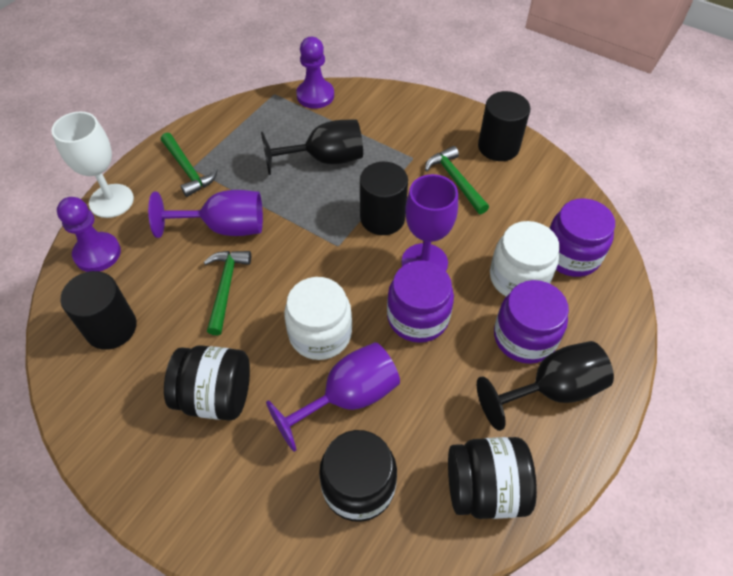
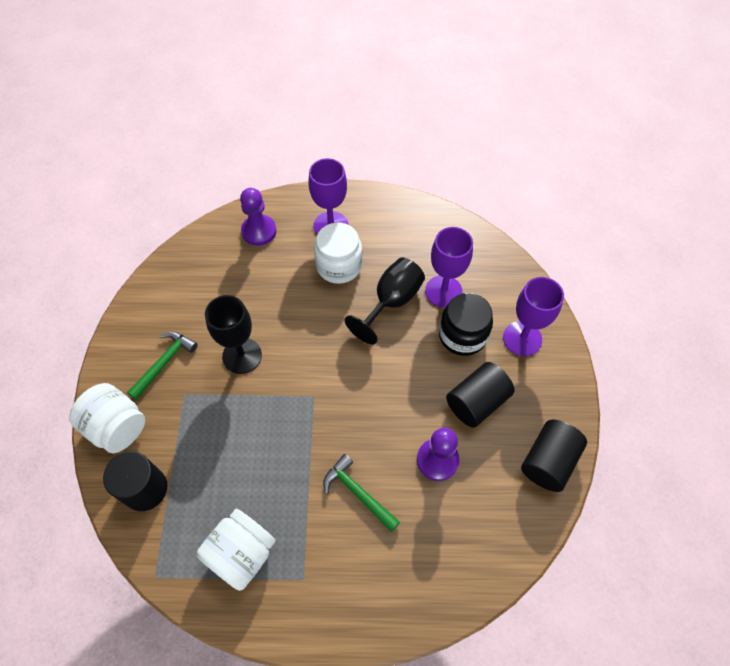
black jar: 3 -> 1
green hammer: 3 -> 2
purple jar: 3 -> 0
white goblet: 1 -> 0
white jar: 2 -> 3

